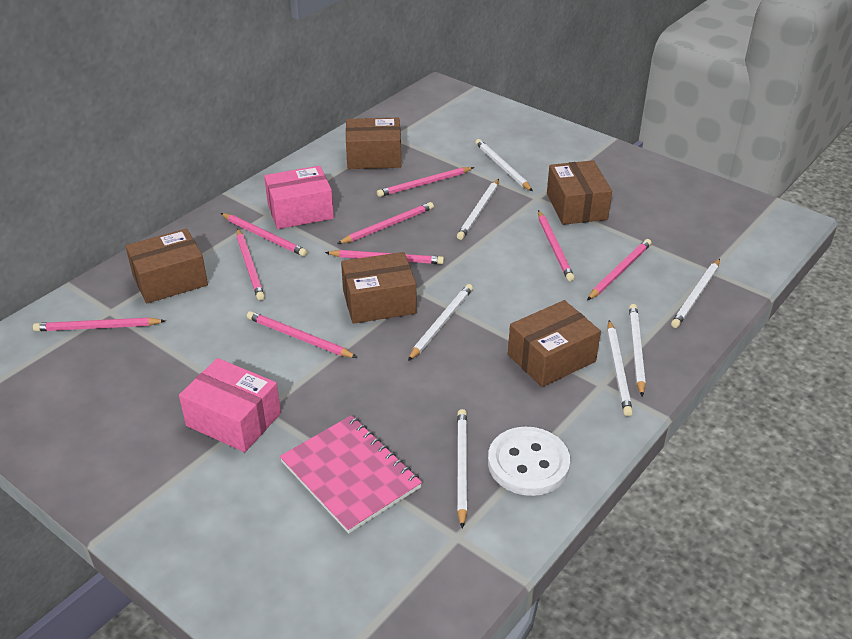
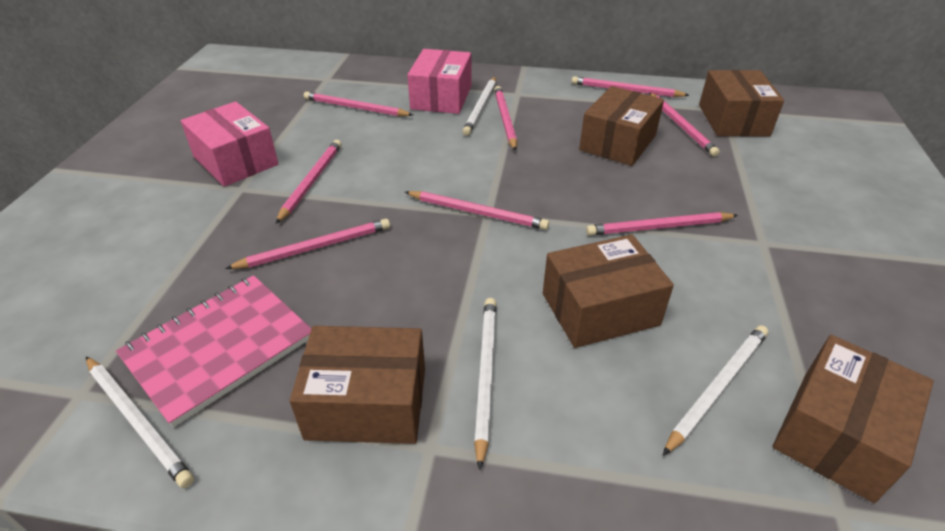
pink pencil: 9 -> 8
white button: 1 -> 0
white pencil: 7 -> 4

